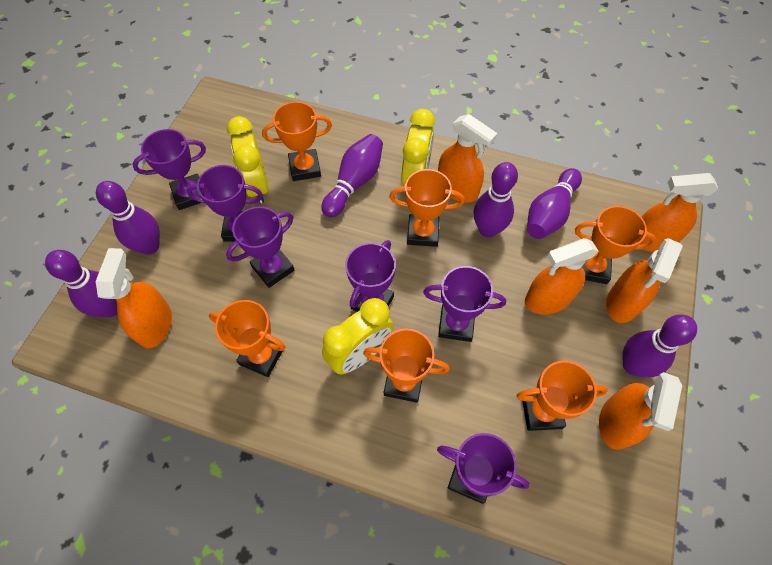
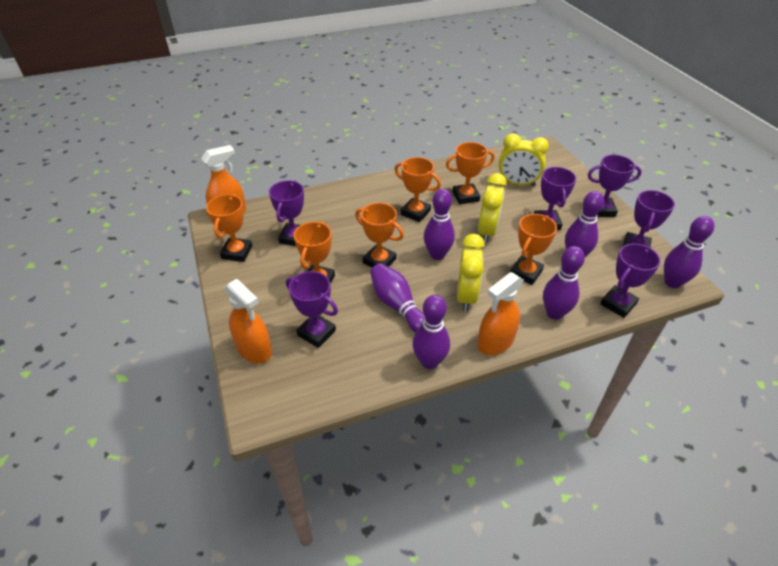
orange spray bottle: 6 -> 3

